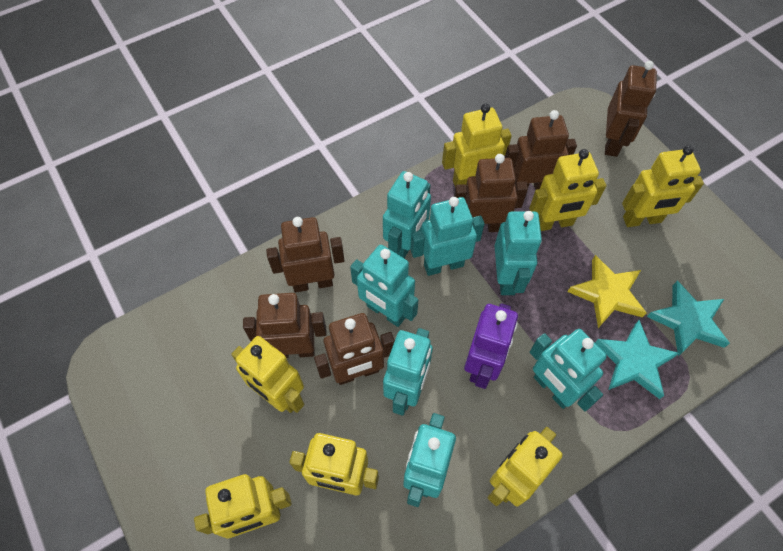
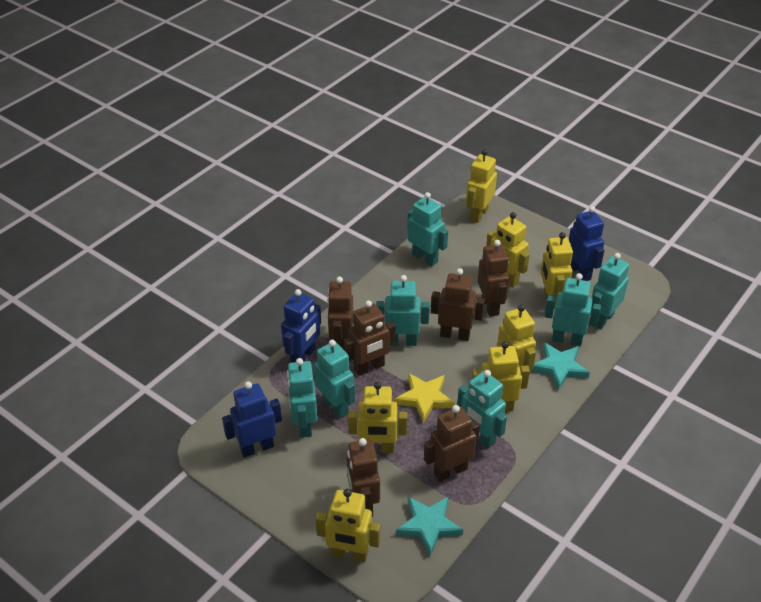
blue robot: 0 -> 3
purple robot: 1 -> 0

